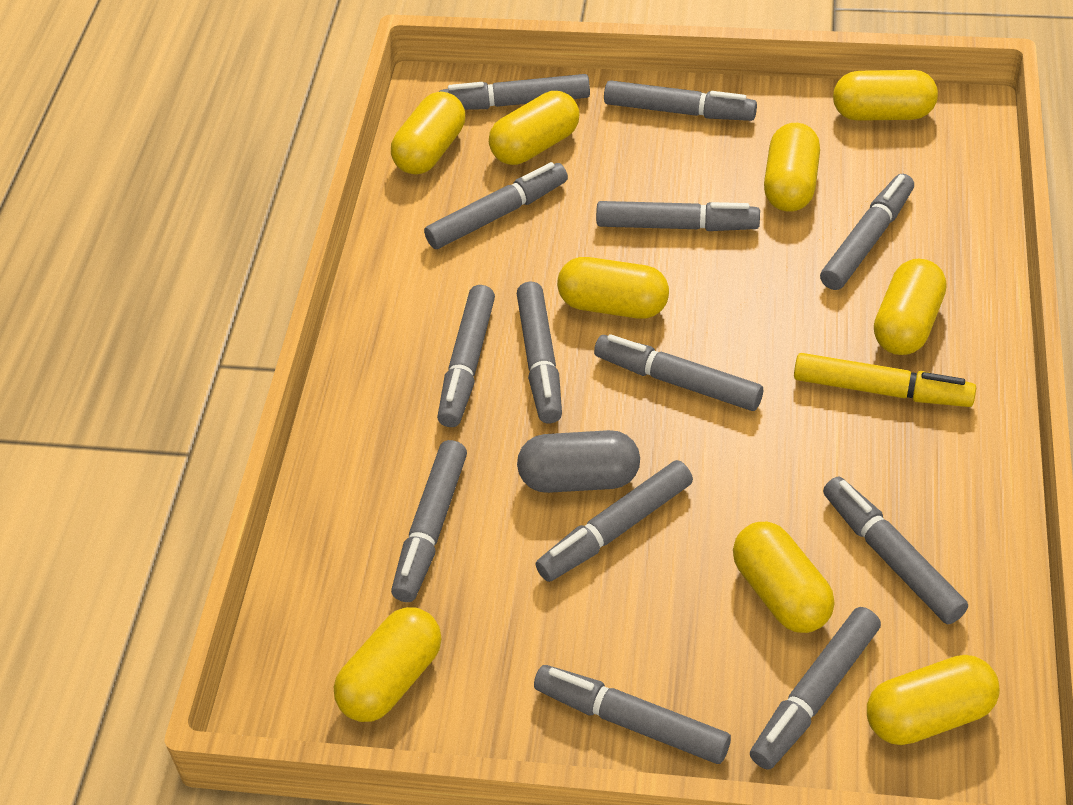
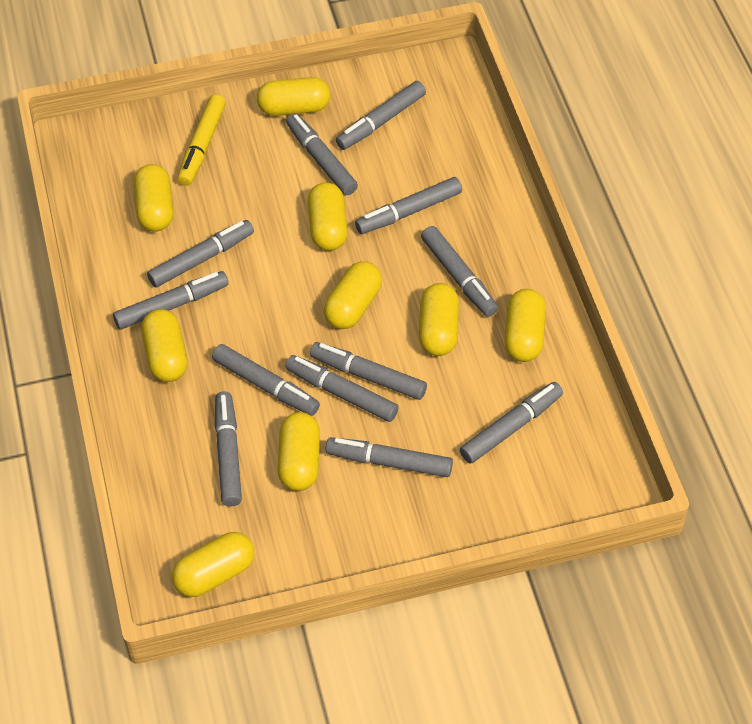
grey capsule: 1 -> 0
grey marker: 13 -> 12

